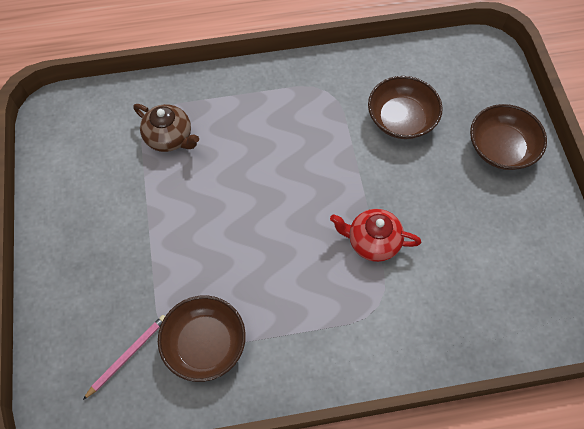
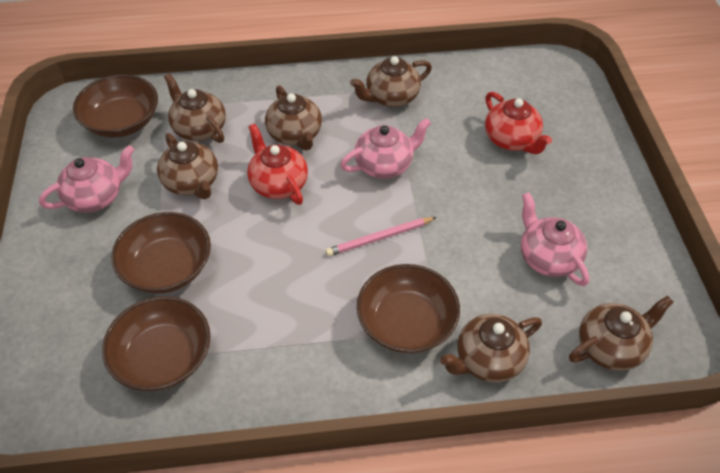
brown bowl: 3 -> 4
brown teapot: 1 -> 6
pink teapot: 0 -> 3
red teapot: 1 -> 2

